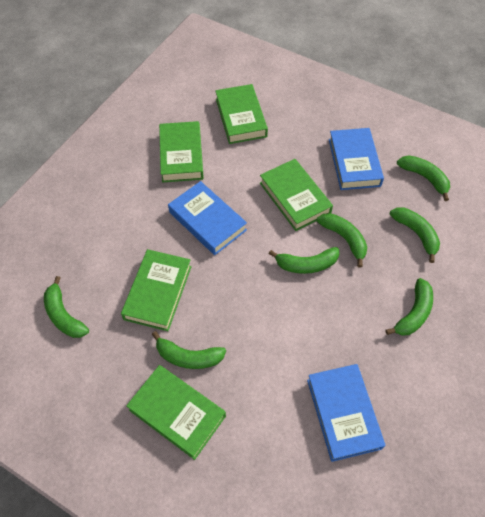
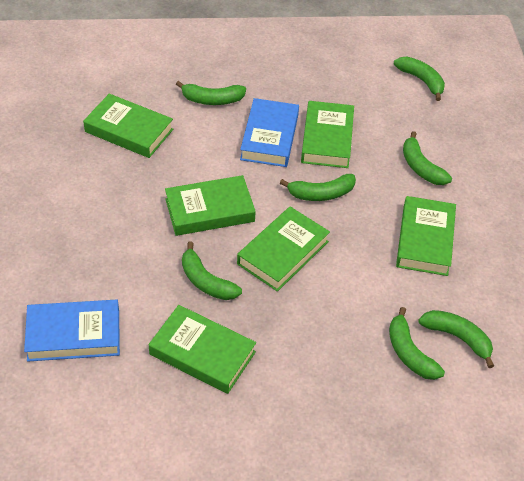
blue book: 3 -> 2
green book: 5 -> 6

